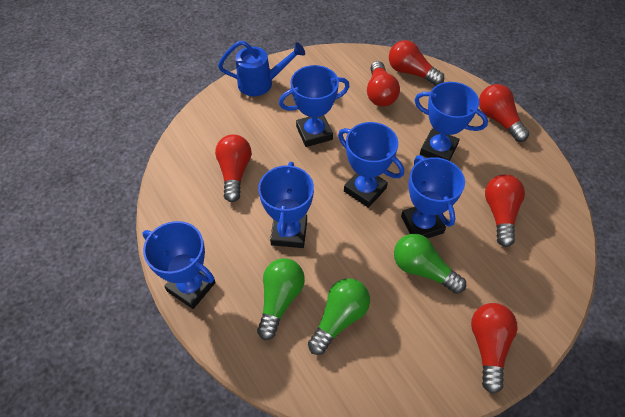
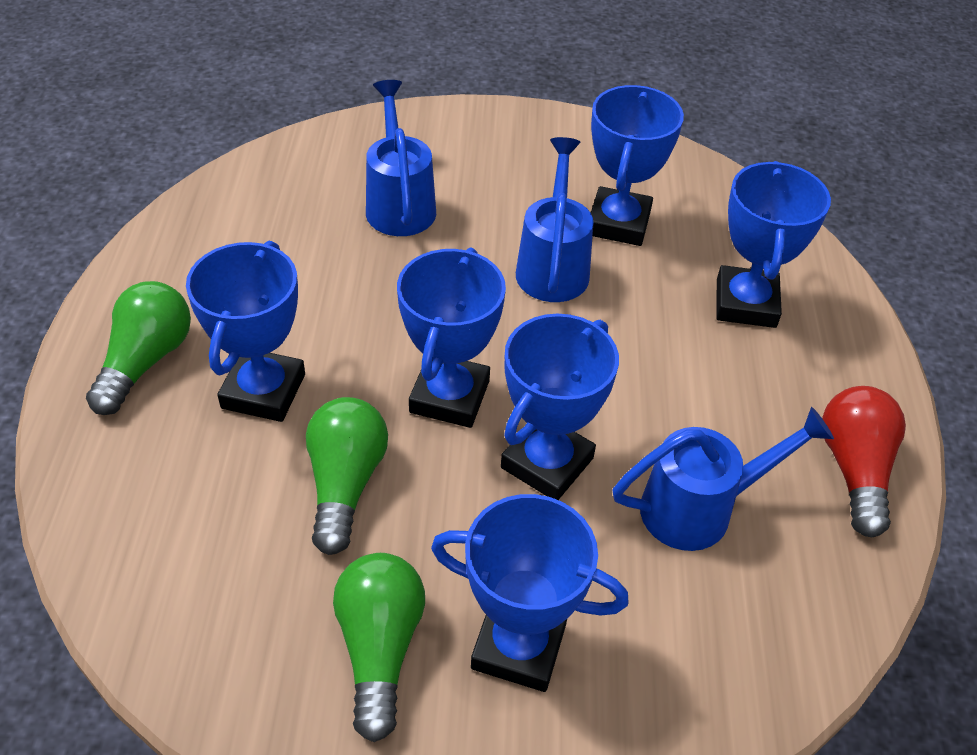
blue watering can: 1 -> 3
red light bulb: 6 -> 1

